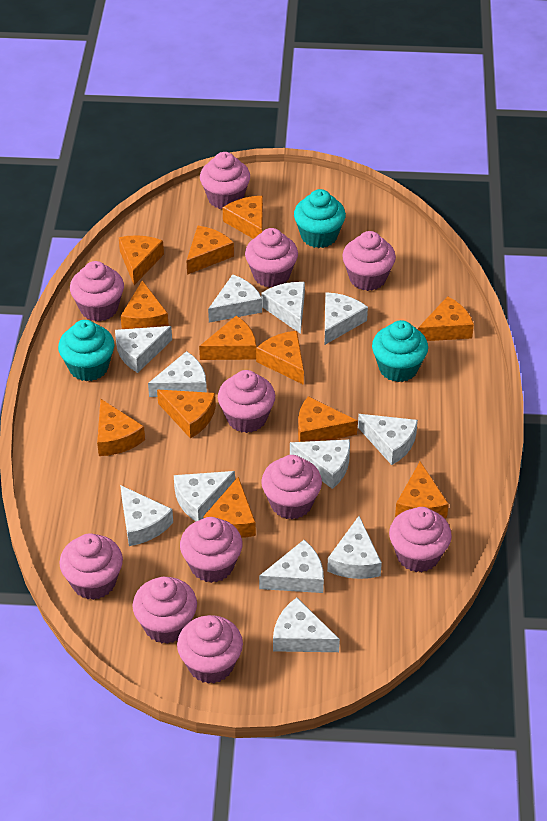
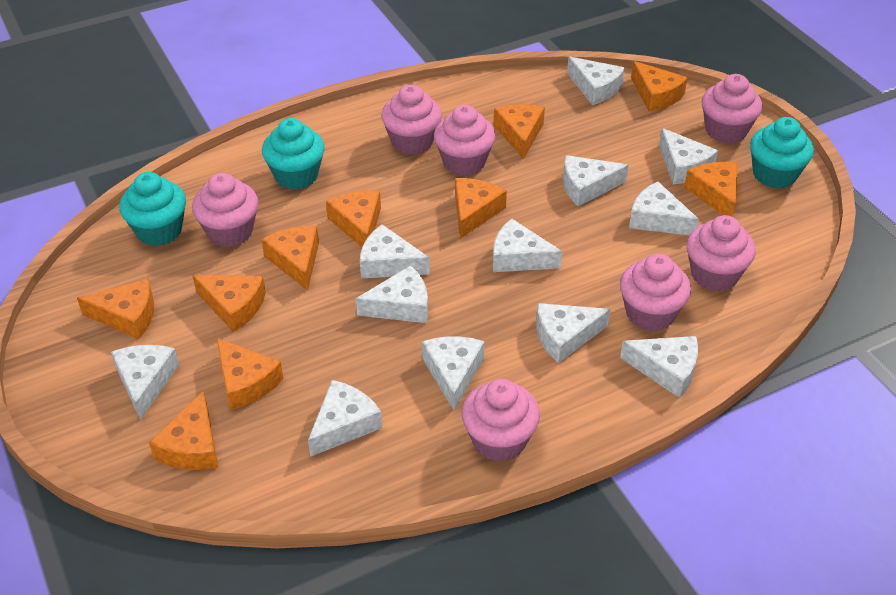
orange cheese: 12 -> 10
pink cupcake: 11 -> 7

